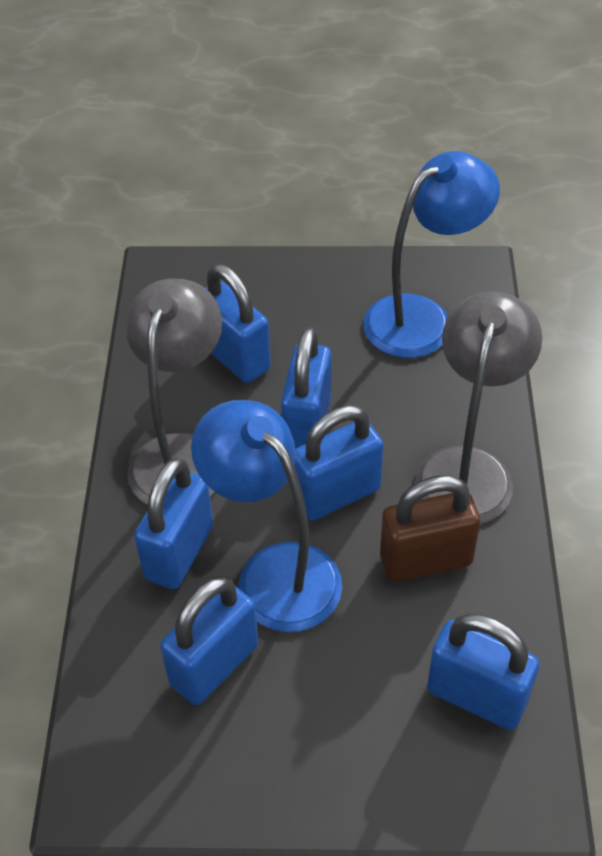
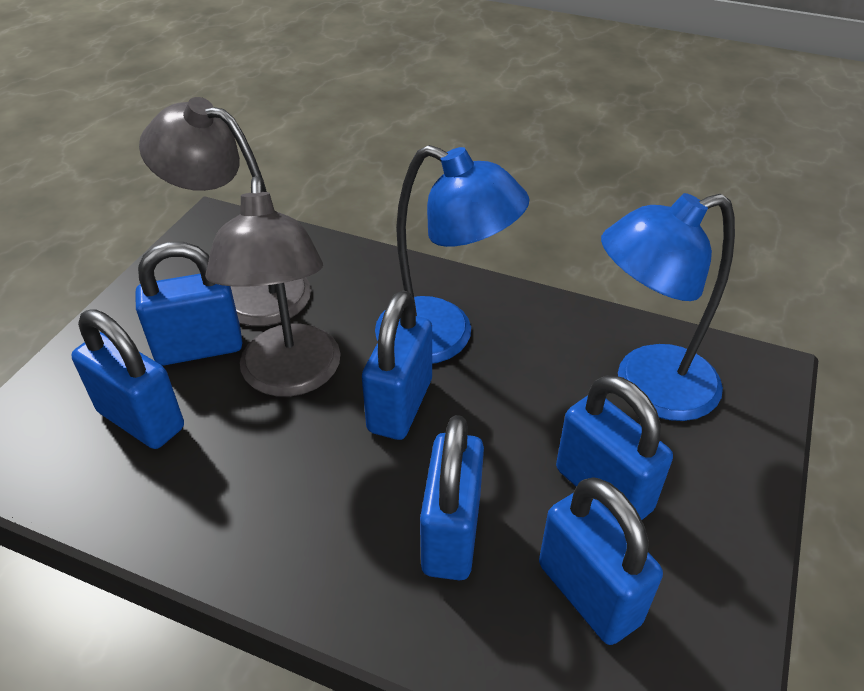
brown padlock: 1 -> 0

